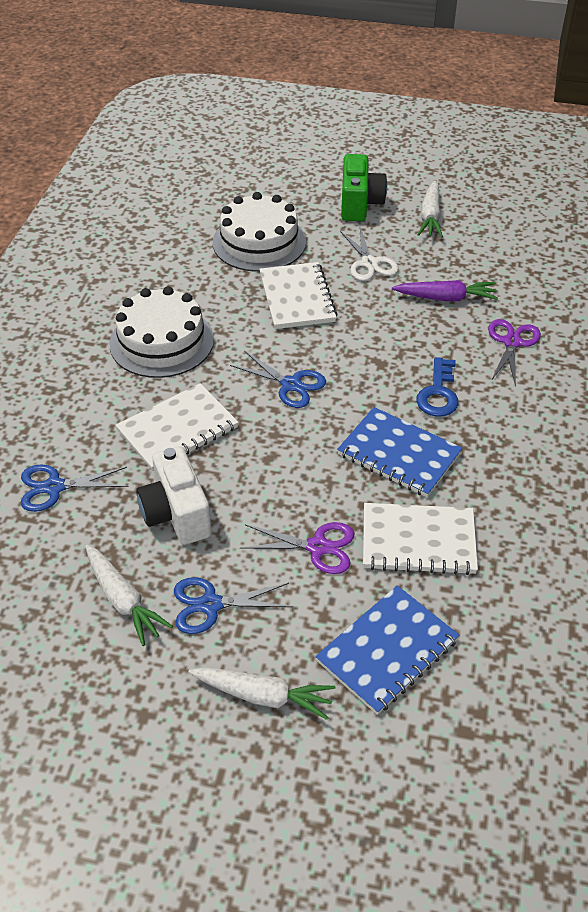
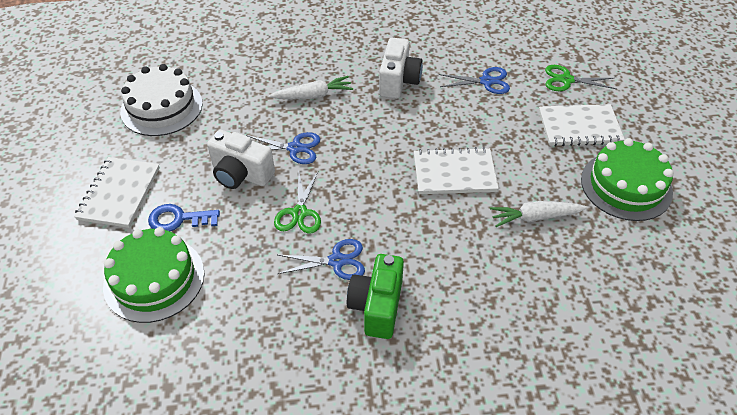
blue notebook: 2 -> 0
green cake: 0 -> 2
green scissors: 0 -> 2
purple carrot: 1 -> 0
purple scissors: 2 -> 0
white cake: 2 -> 1
white camera: 1 -> 2
white carrot: 3 -> 2
white scissors: 1 -> 0

